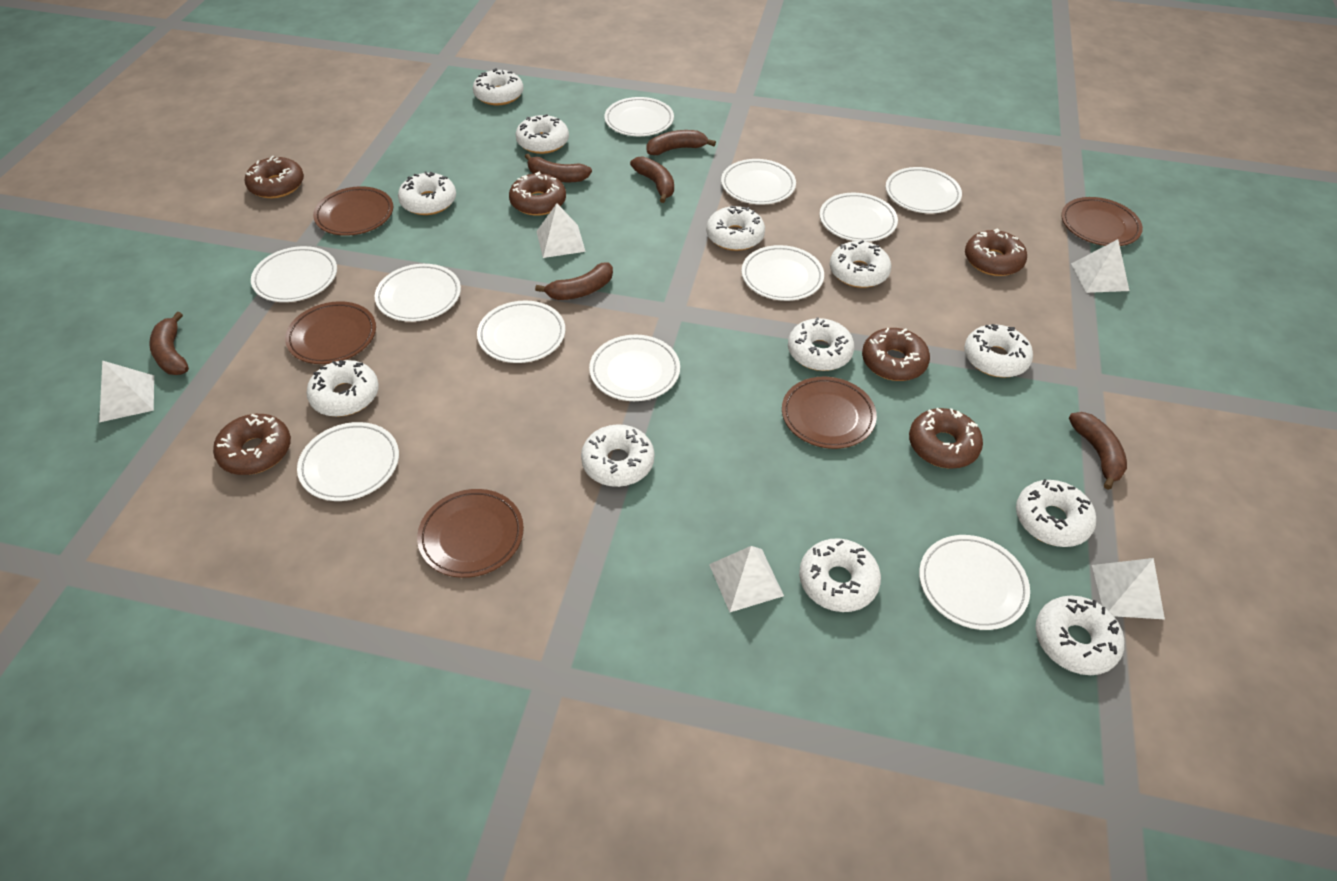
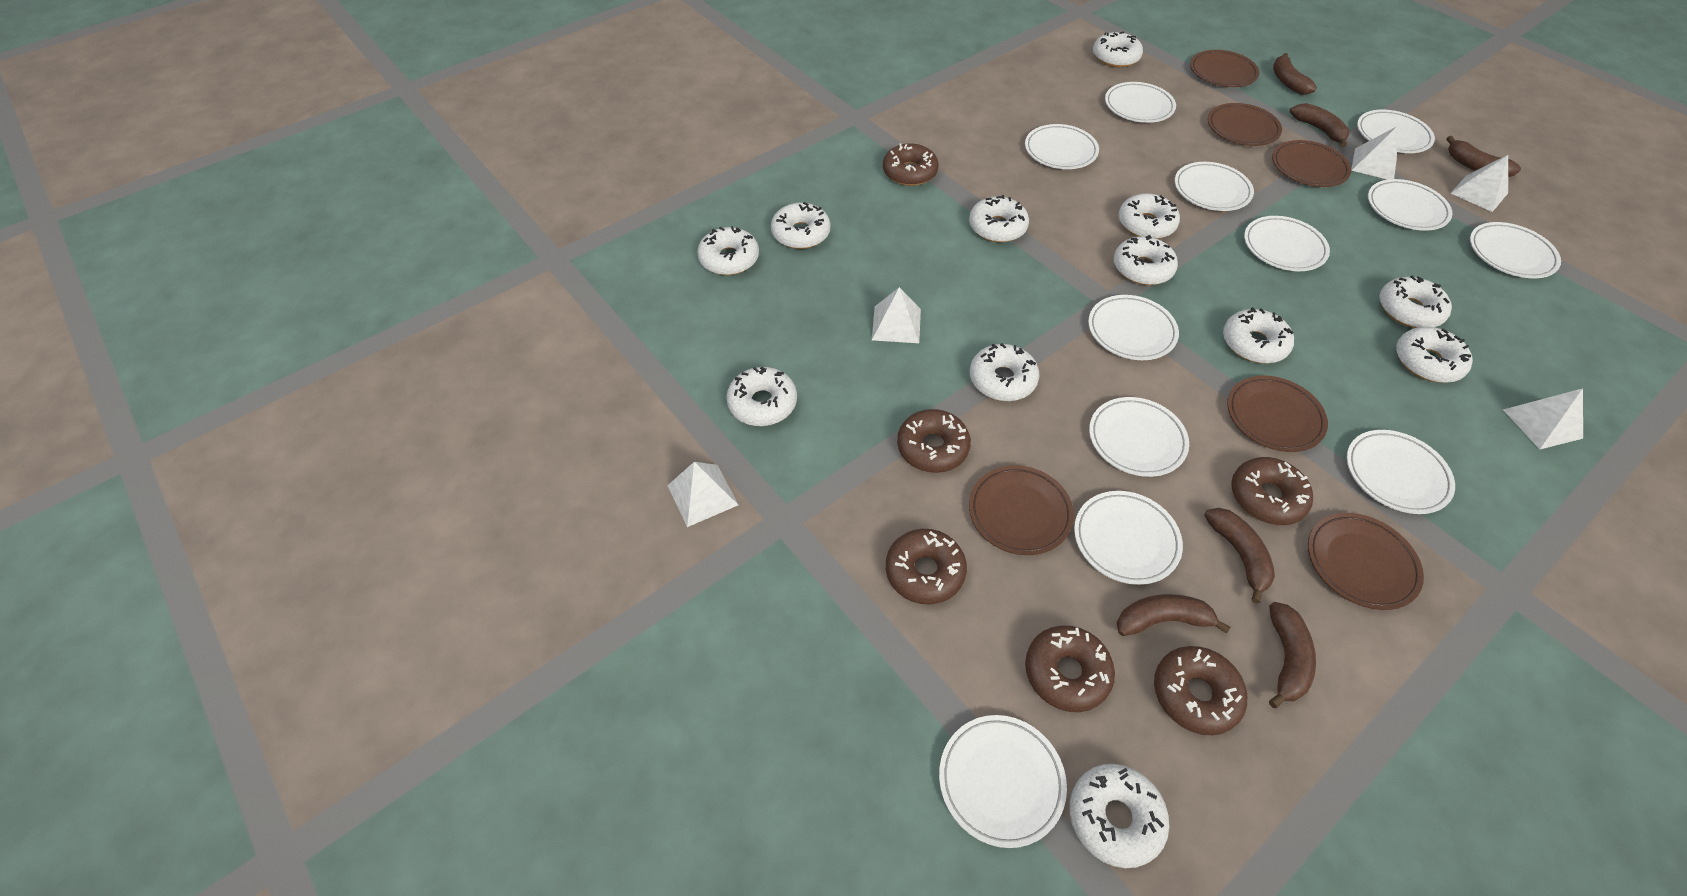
brown plate: 5 -> 6
white plate: 11 -> 12

